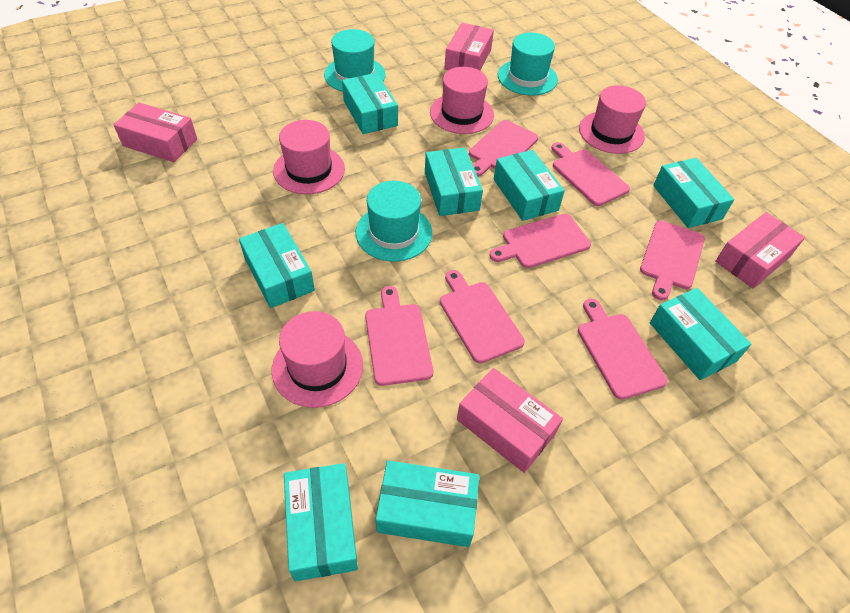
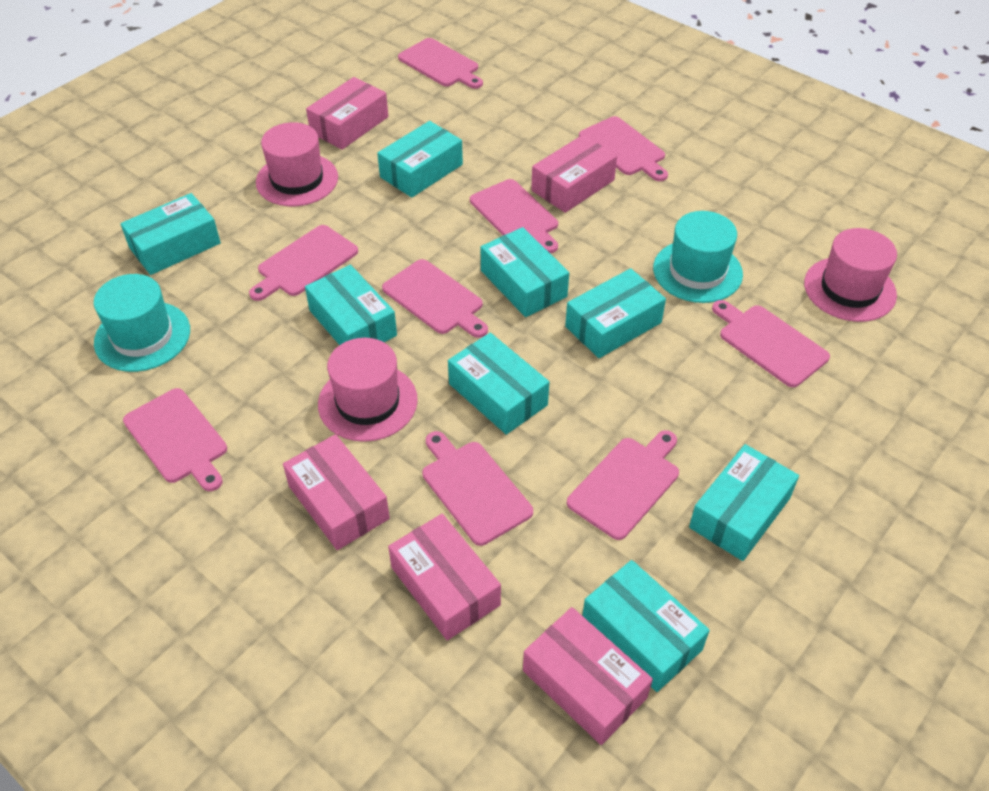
pink box: 4 -> 5
pink cutting board: 7 -> 9
pink hat: 4 -> 3
turquoise hat: 3 -> 2

